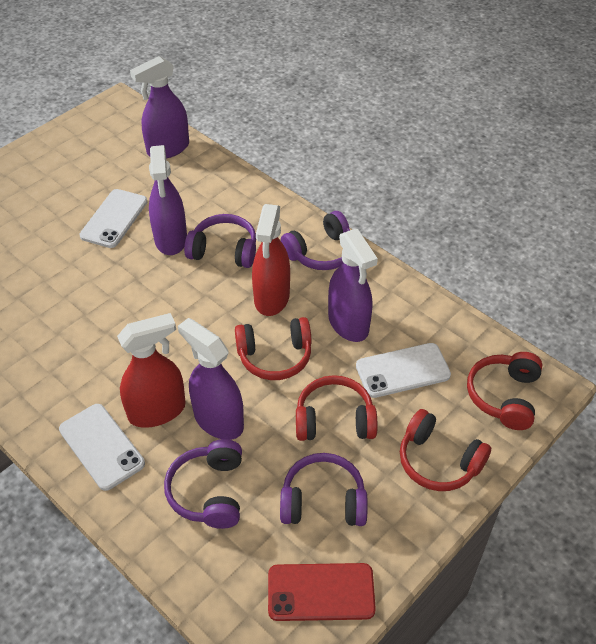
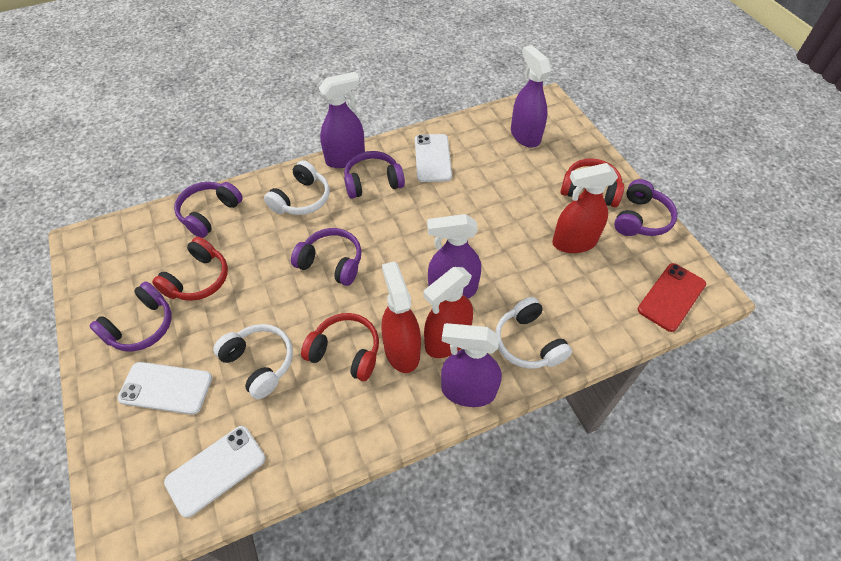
purple headphones: 4 -> 5
red headphones: 4 -> 3
red spray bottle: 2 -> 3
white headphones: 0 -> 3

